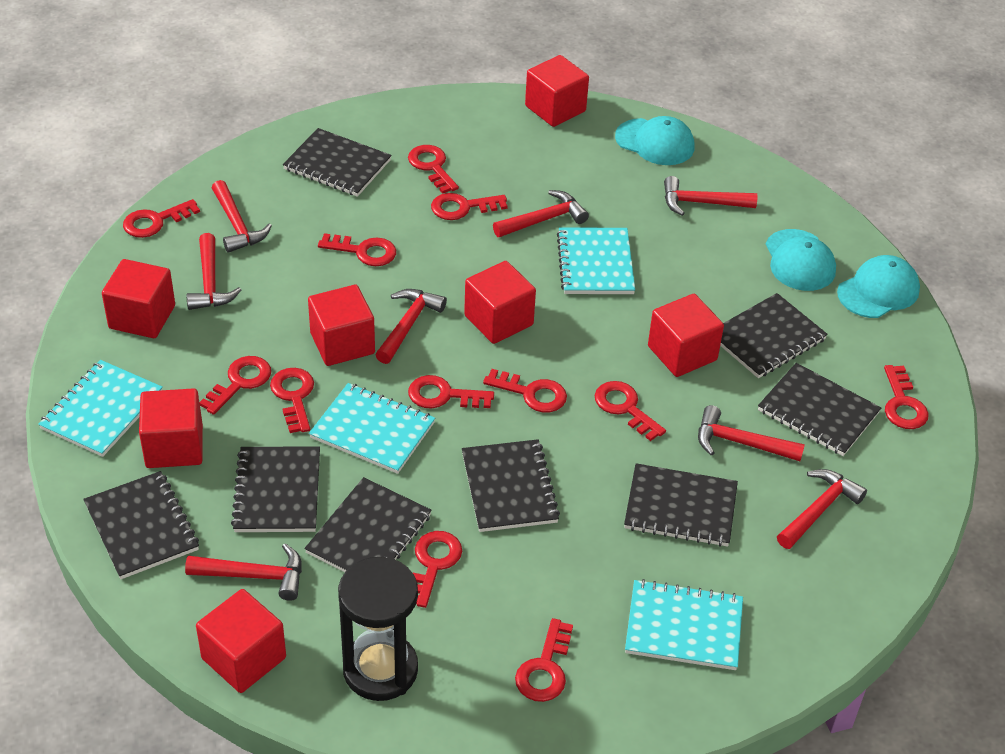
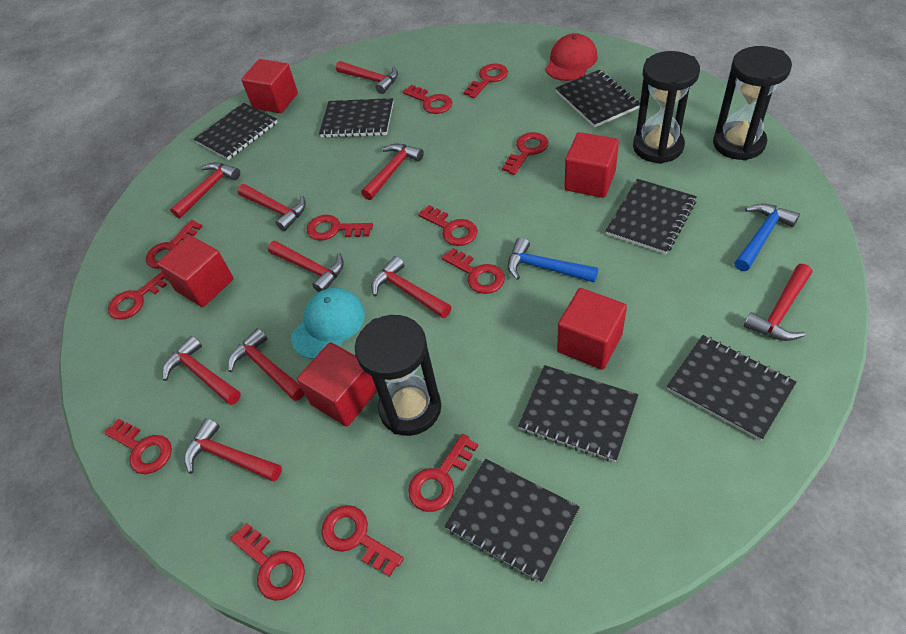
black hourglass: 1 -> 3
black notebook: 8 -> 7
blue hammer: 0 -> 2
red cap: 0 -> 1
red cube: 7 -> 5
red hammer: 8 -> 10
turquoise cap: 3 -> 1
turquoise notebook: 4 -> 0

